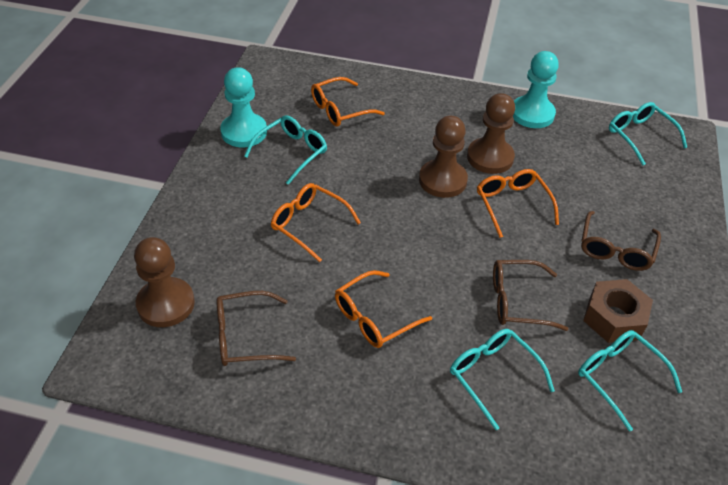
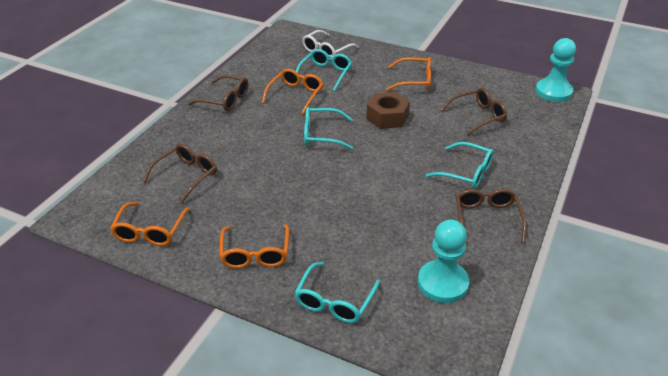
brown glasses: 3 -> 4
brown pawn: 3 -> 0
white glasses: 0 -> 1

